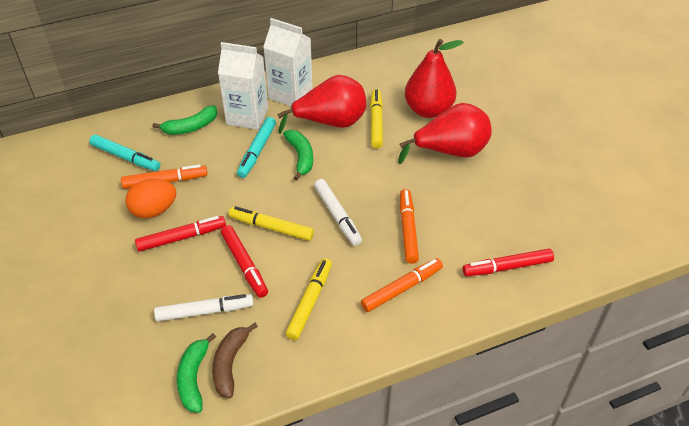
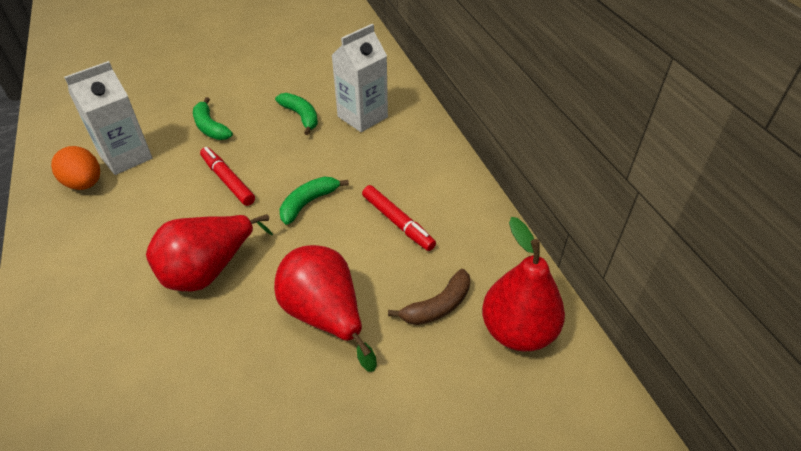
orange marker: 3 -> 0
red marker: 3 -> 2
turquoise marker: 2 -> 0
white marker: 2 -> 0
yellow marker: 3 -> 0

